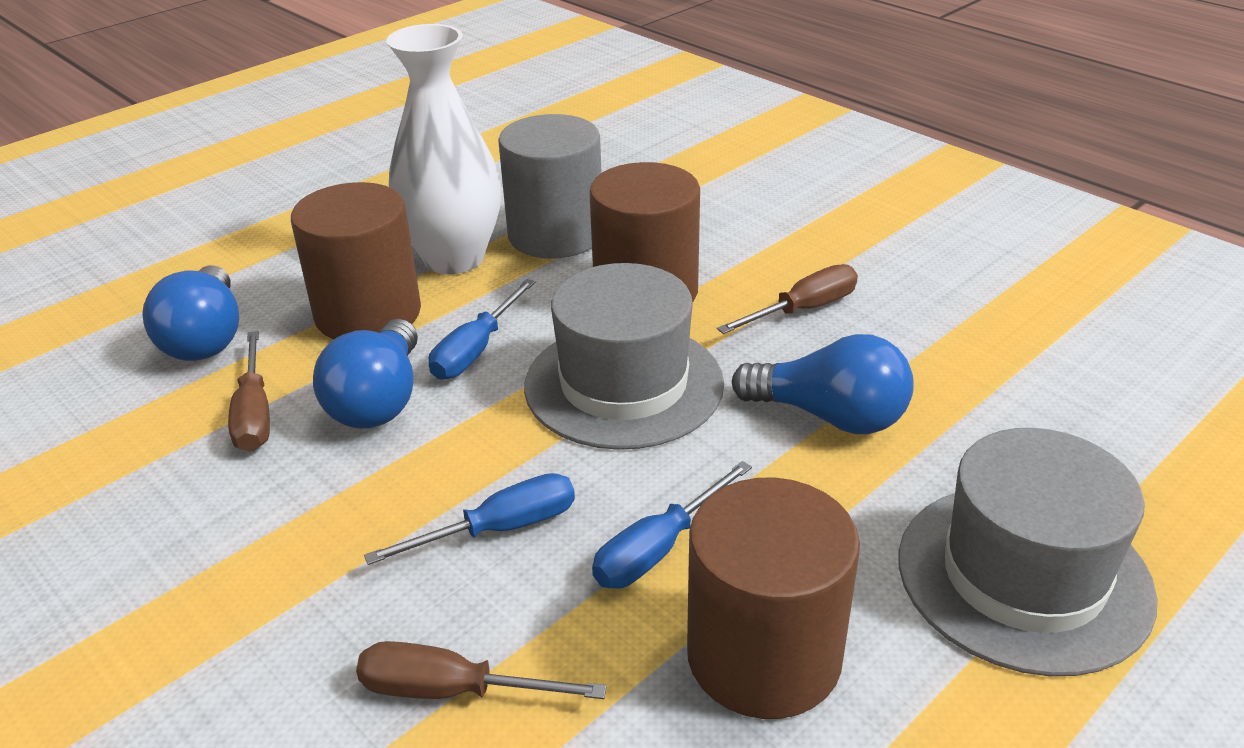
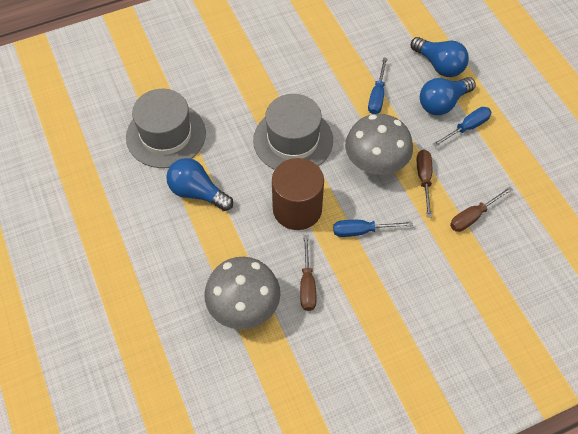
brown cylinder: 3 -> 1
grey cylinder: 1 -> 0
grey mushroom: 0 -> 2
white vase: 1 -> 0

